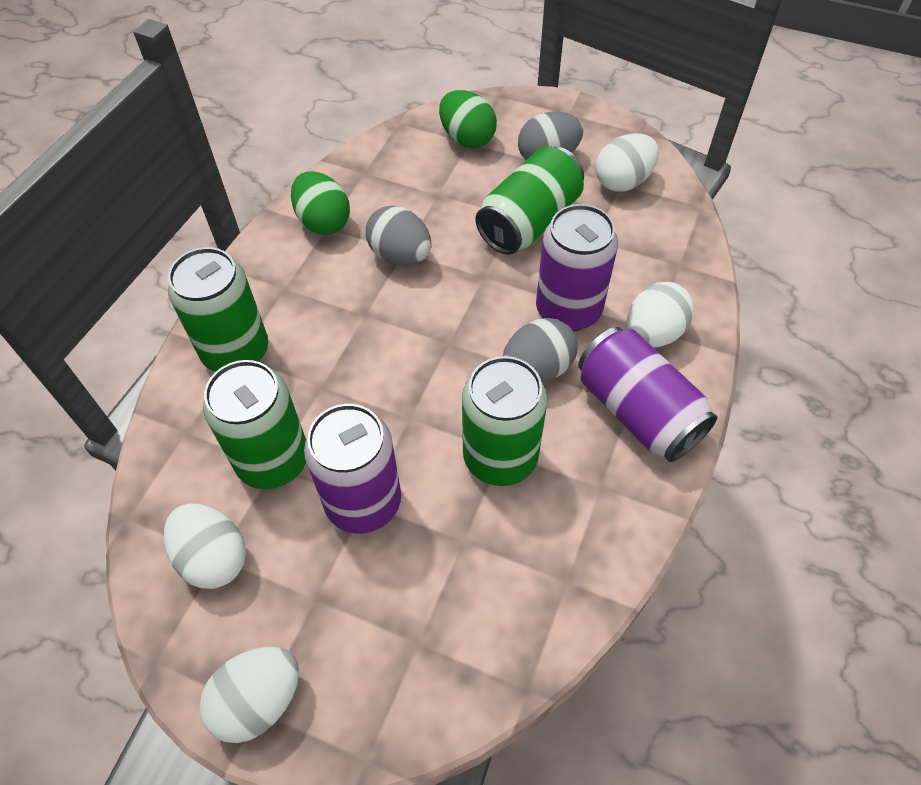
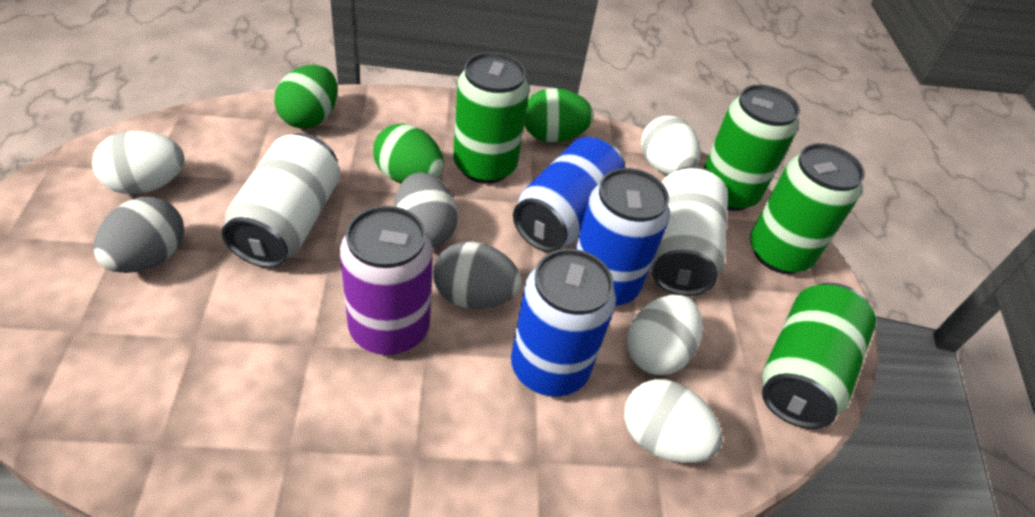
blue can: 0 -> 3
green egg: 2 -> 3
purple can: 3 -> 1
white can: 0 -> 2

